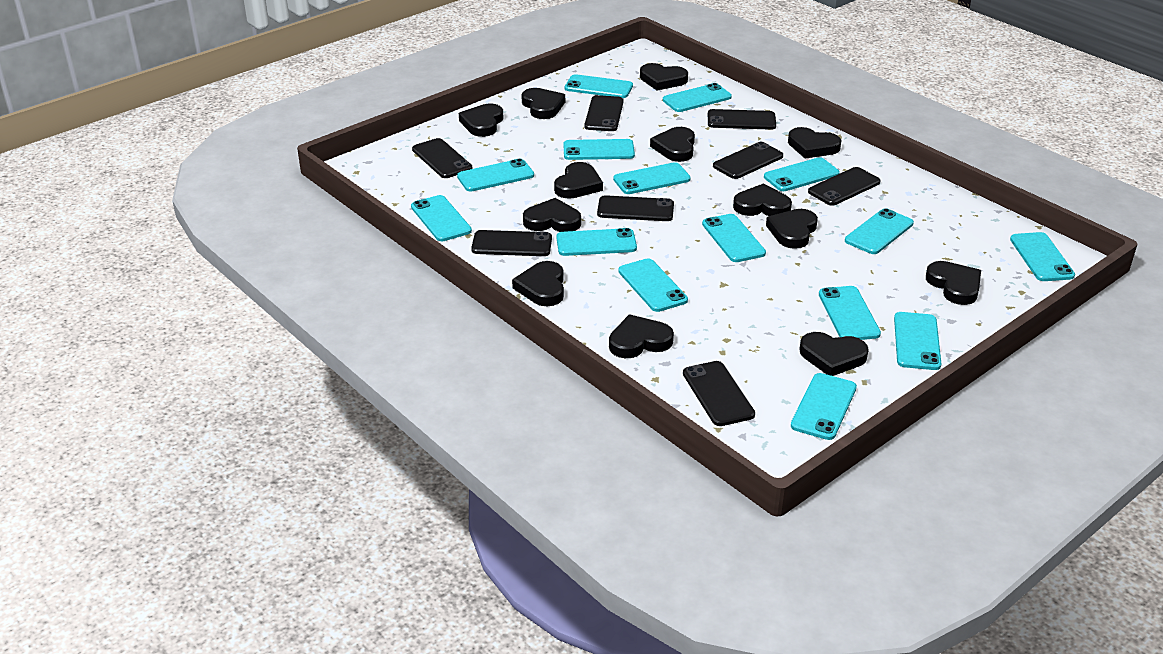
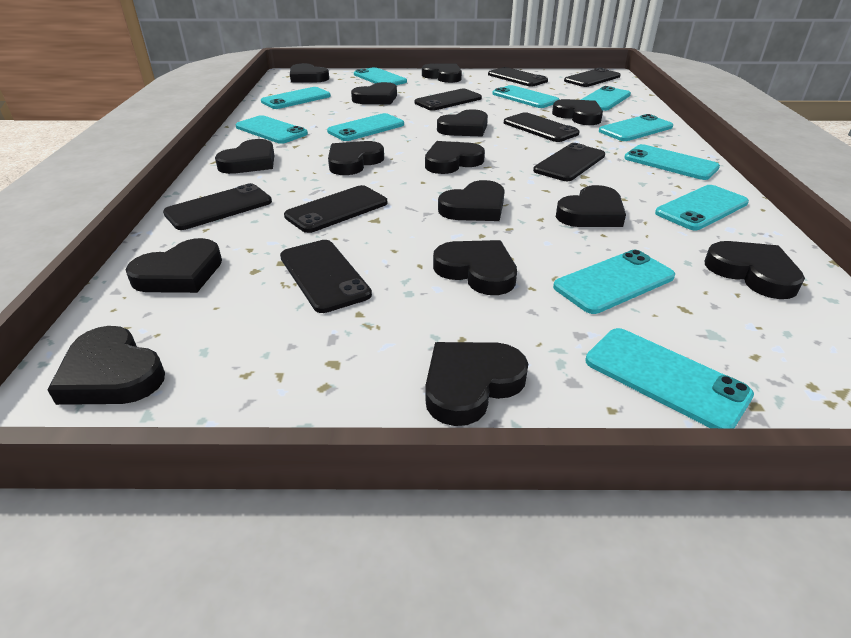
black heart: 13 -> 15
turquoise phone: 15 -> 11

